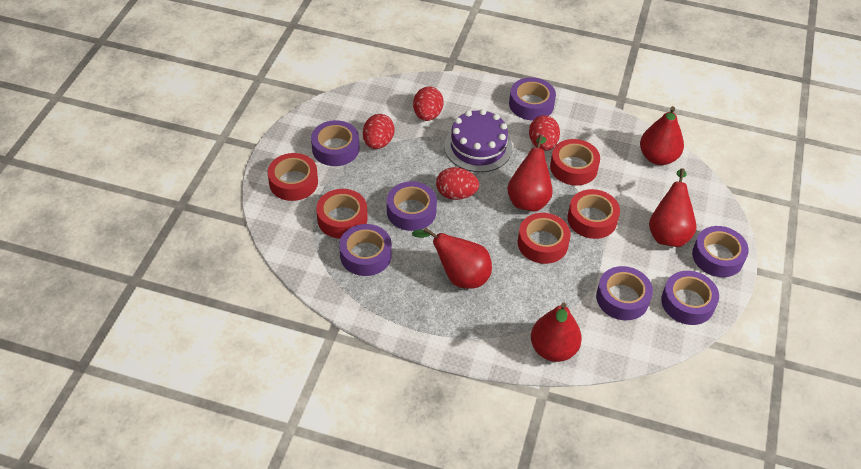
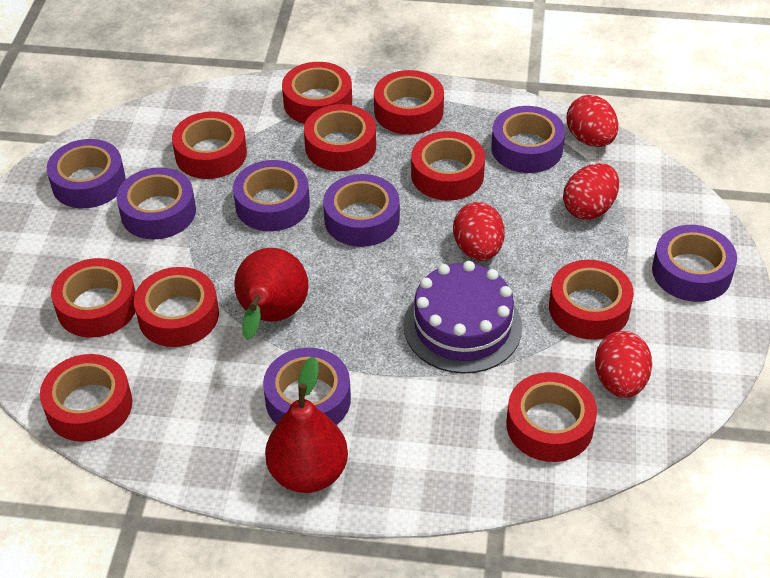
red pear: 5 -> 2
red tape: 5 -> 10

